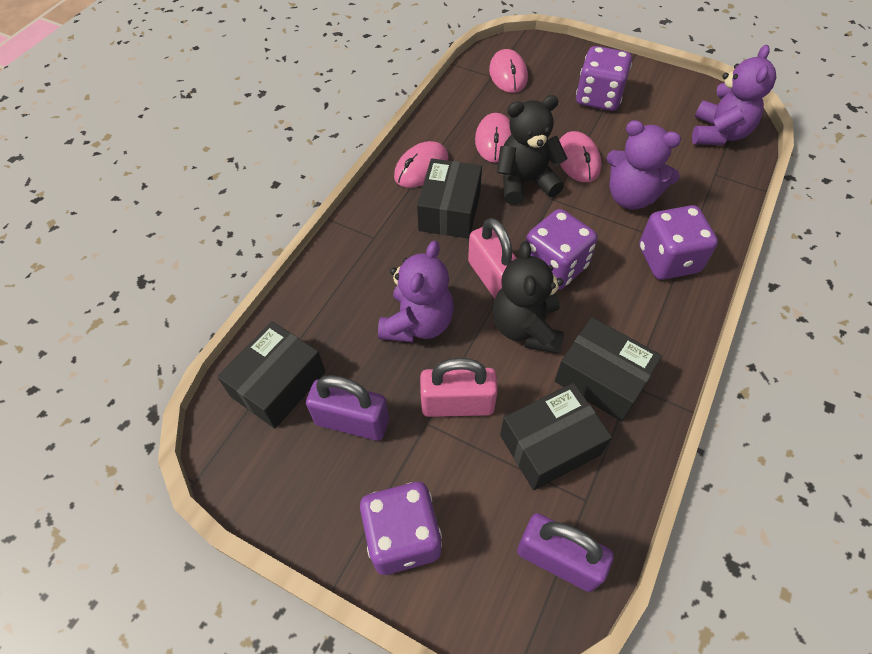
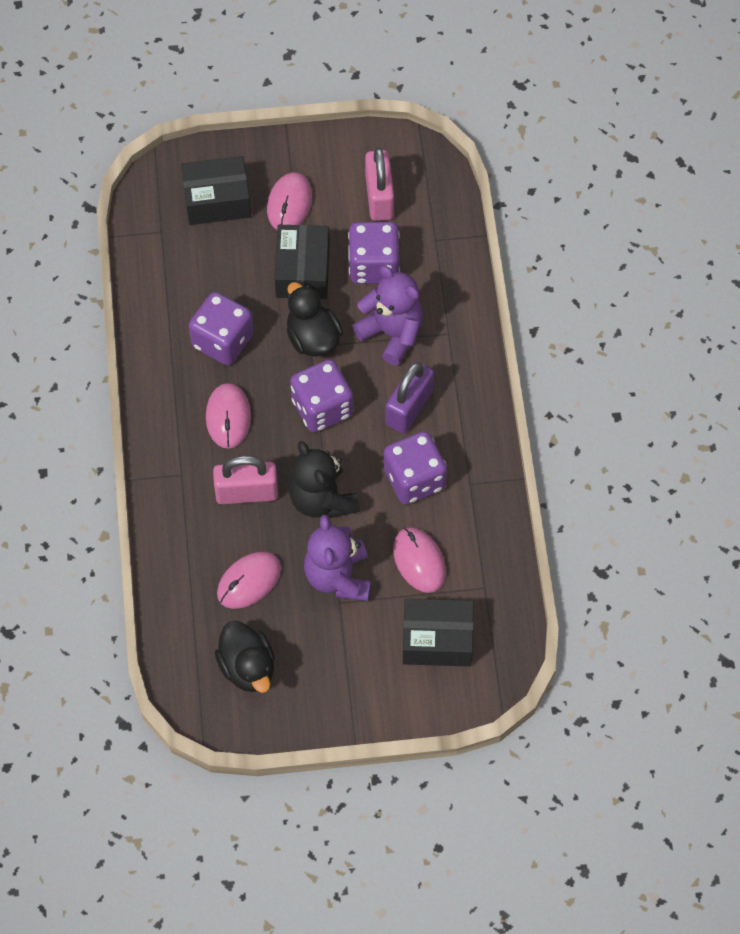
black box: 4 -> 3
black duck: 0 -> 2
black teddy bear: 2 -> 1
purple padlock: 2 -> 1
purple teddy bear: 3 -> 2

